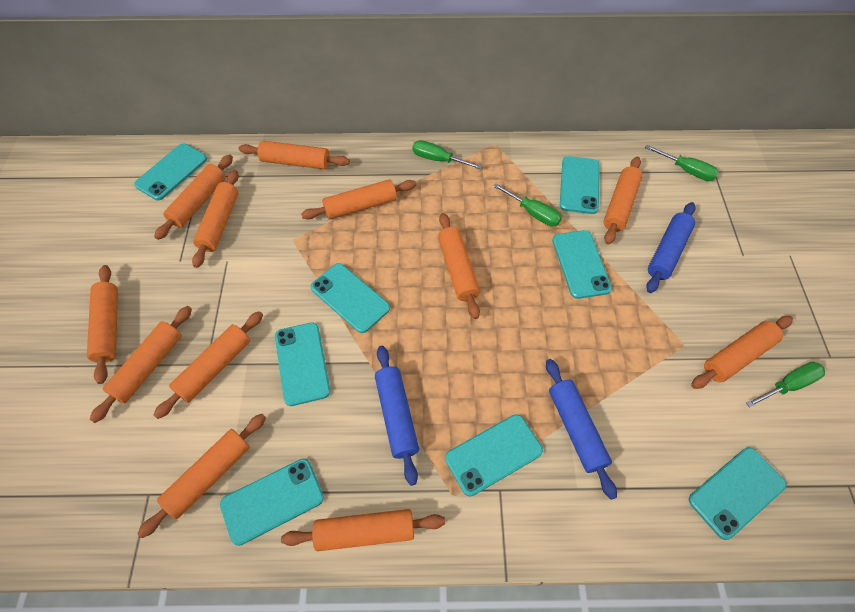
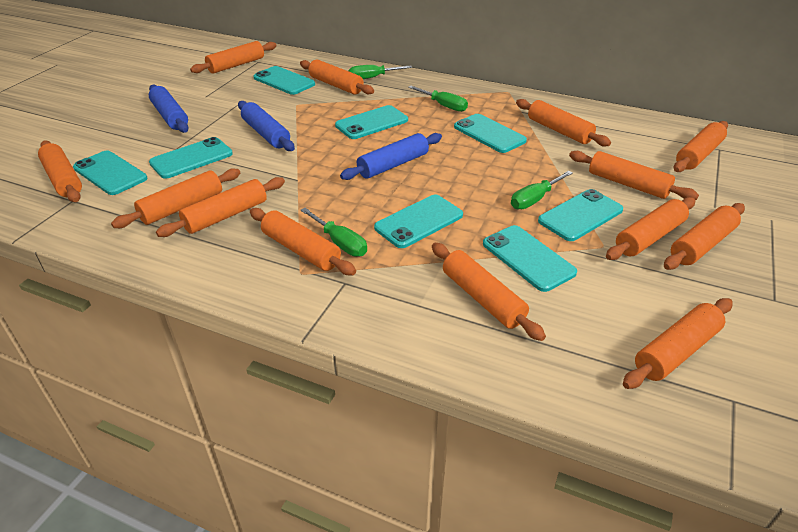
orange rolling pin: 12 -> 13

